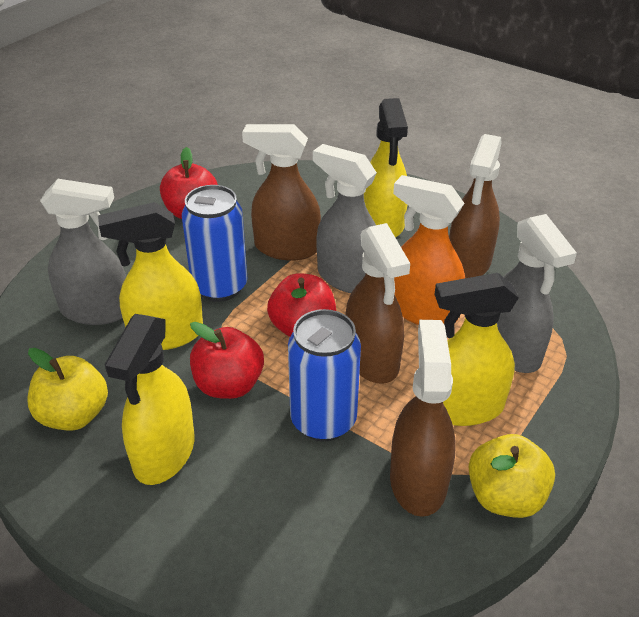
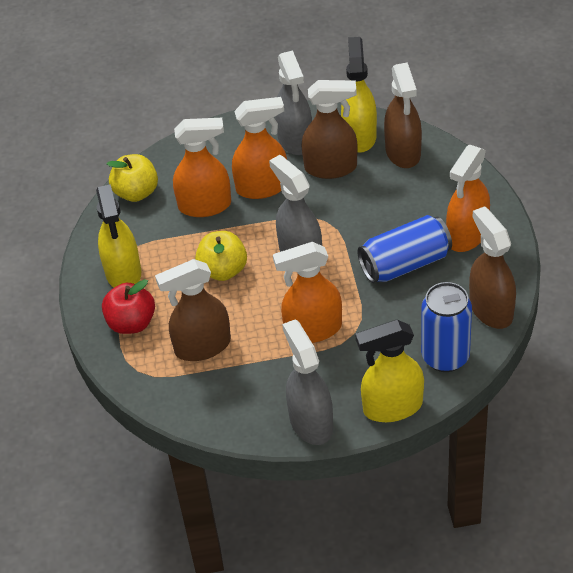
orange spray bottle: 1 -> 4
red apple: 3 -> 1
yellow spray bottle: 4 -> 3

